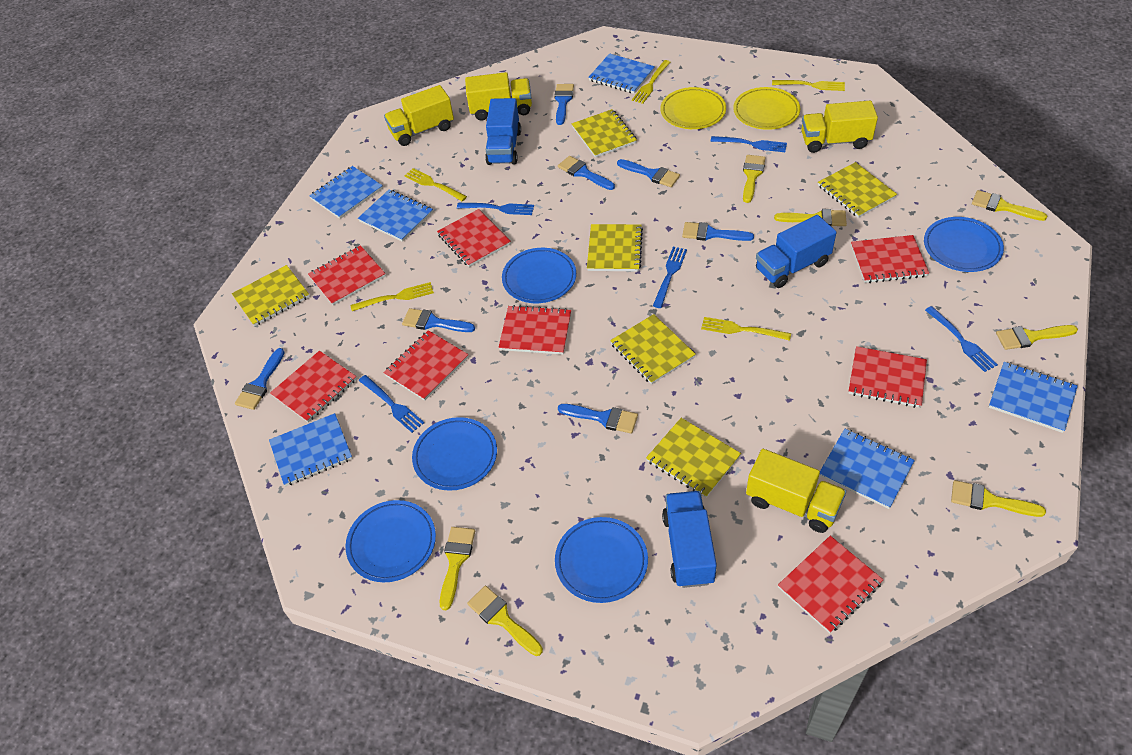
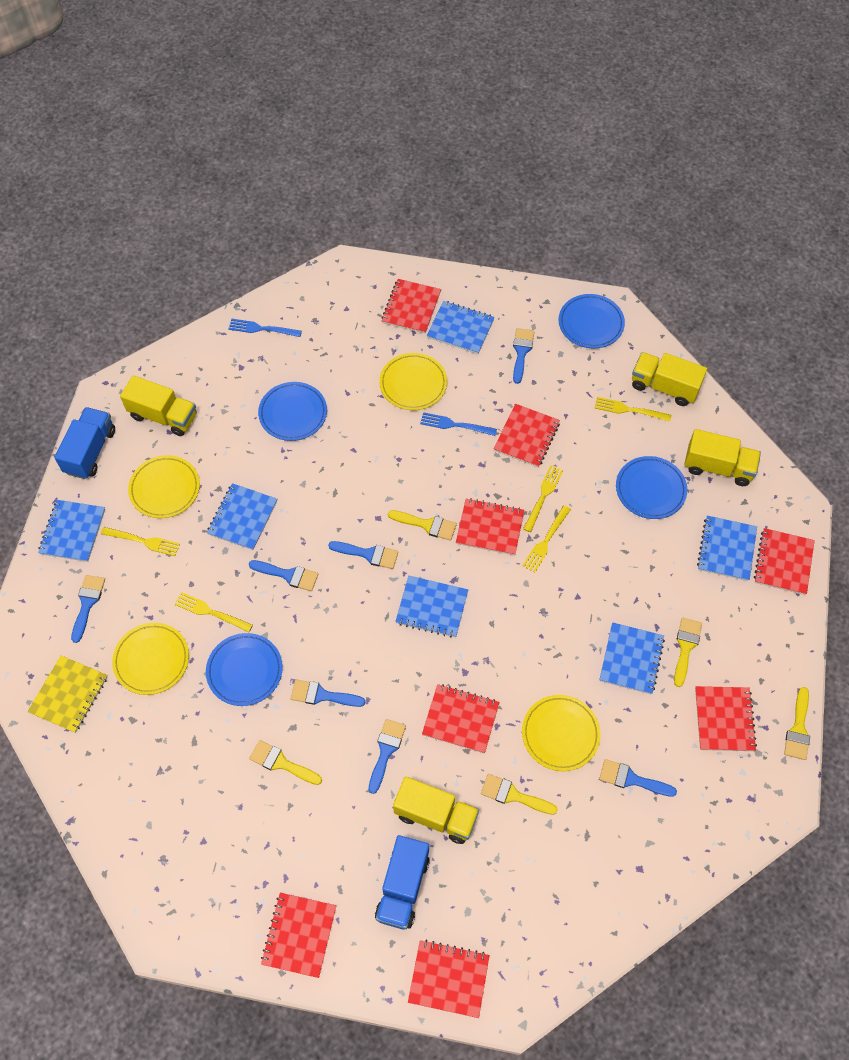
blue fork: 5 -> 2
blue plate: 5 -> 4
blue truck: 3 -> 2
yellow brush: 7 -> 5
yellow notebook: 6 -> 1
yellow plate: 2 -> 4

